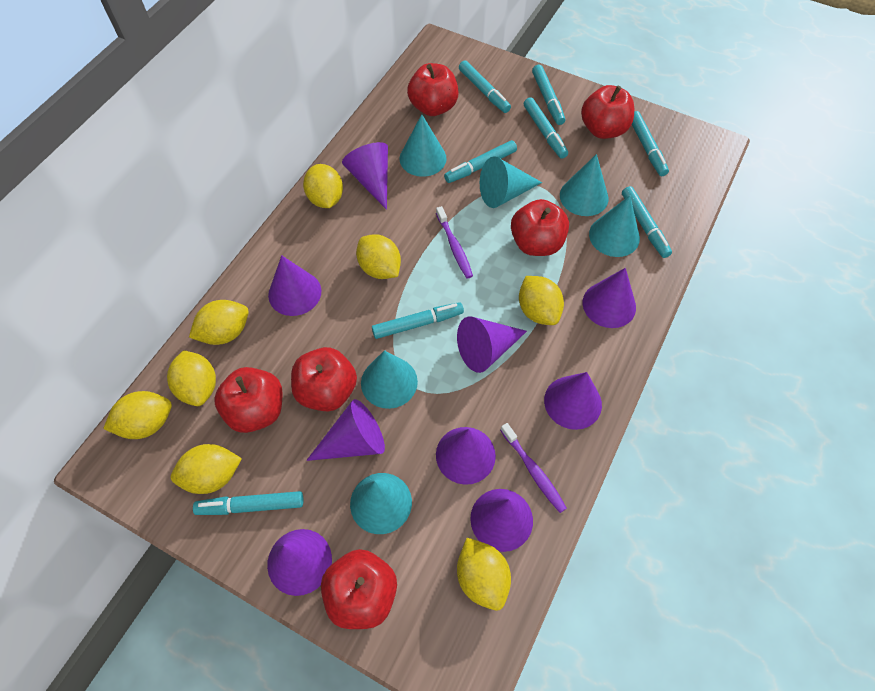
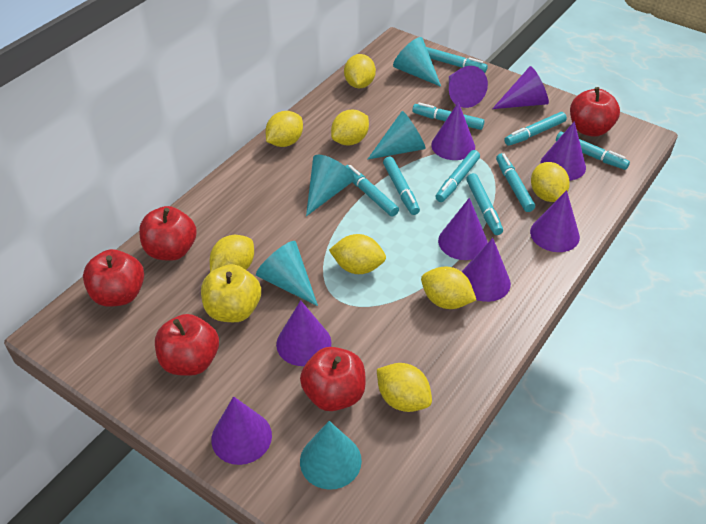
purple toothbrush: 2 -> 0
red apple: 6 -> 5
turquoise cone: 6 -> 5
turquoise marker: 8 -> 9
yellow apple: 0 -> 1

